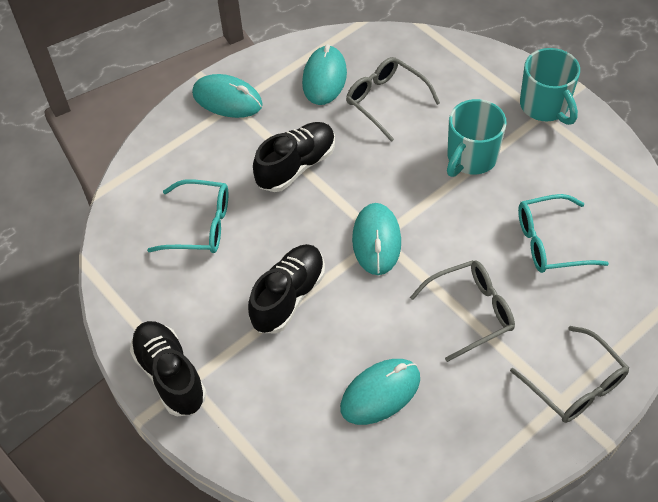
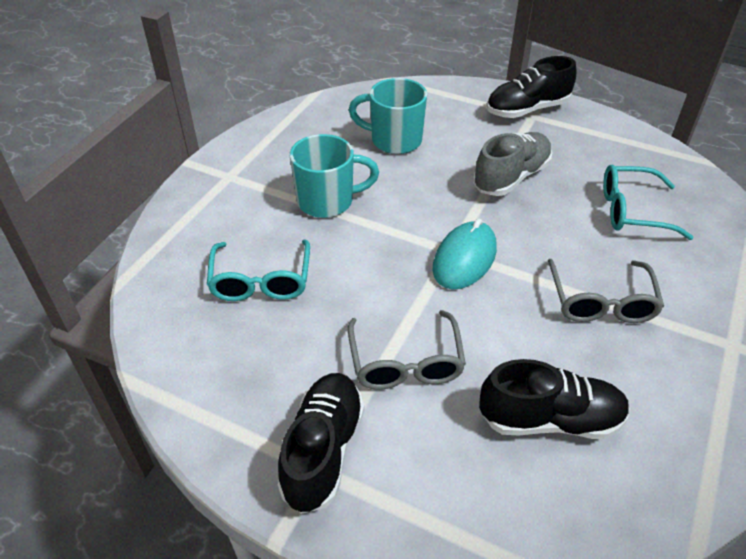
grey glasses: 3 -> 2
grey shoe: 0 -> 1
turquoise mouse: 4 -> 1

